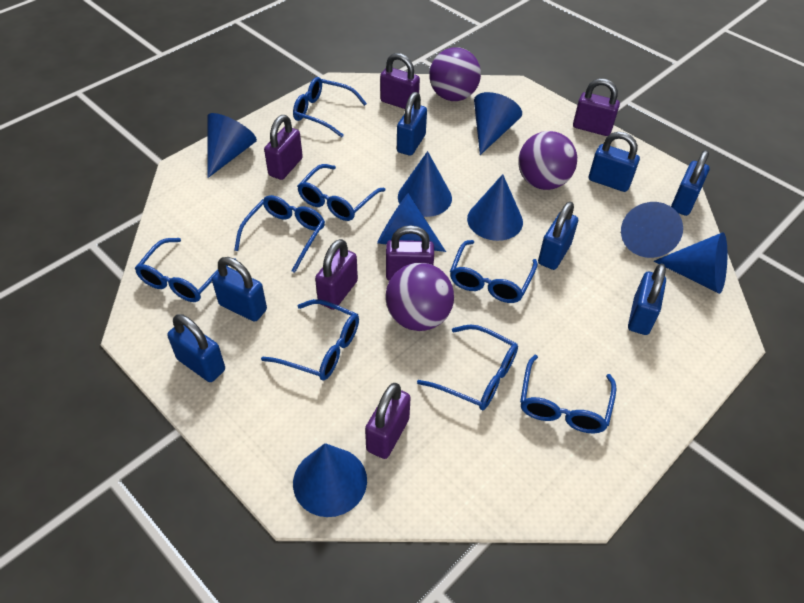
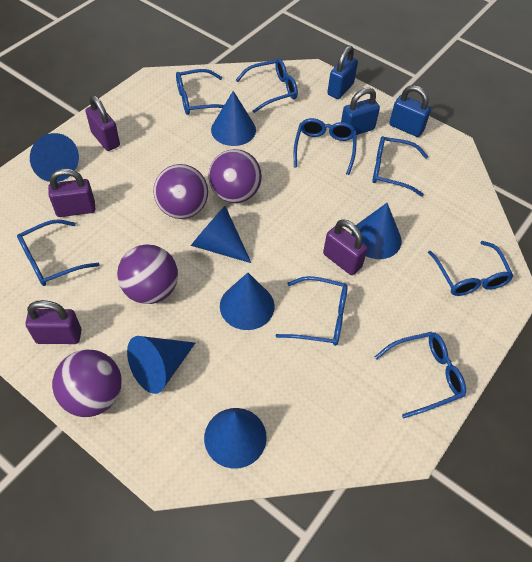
blue cone: 8 -> 7
blue padlock: 7 -> 3
purple ball: 3 -> 4
purple padlock: 6 -> 4

